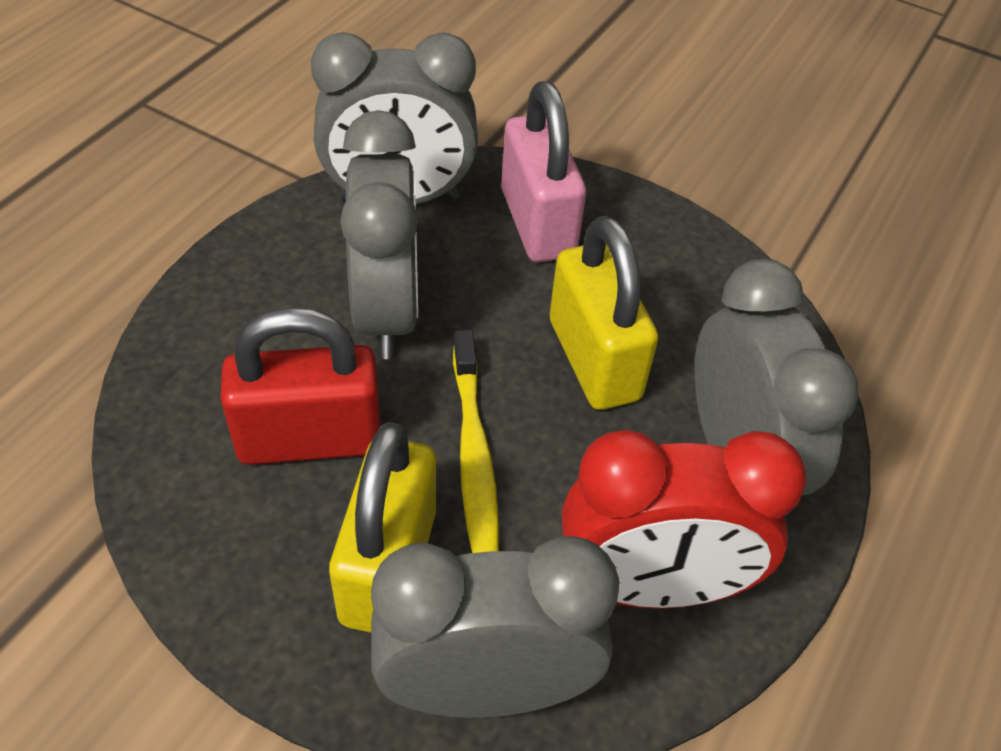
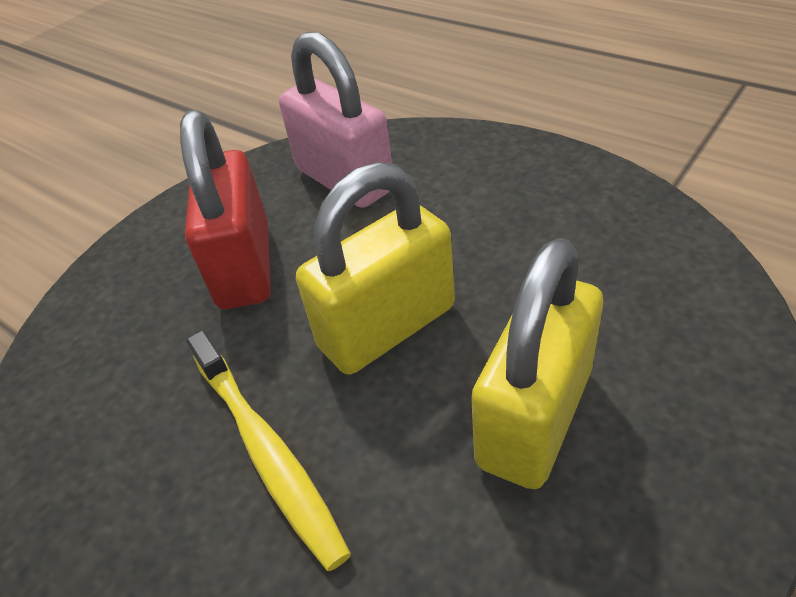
grey clock: 4 -> 0
red clock: 1 -> 0

